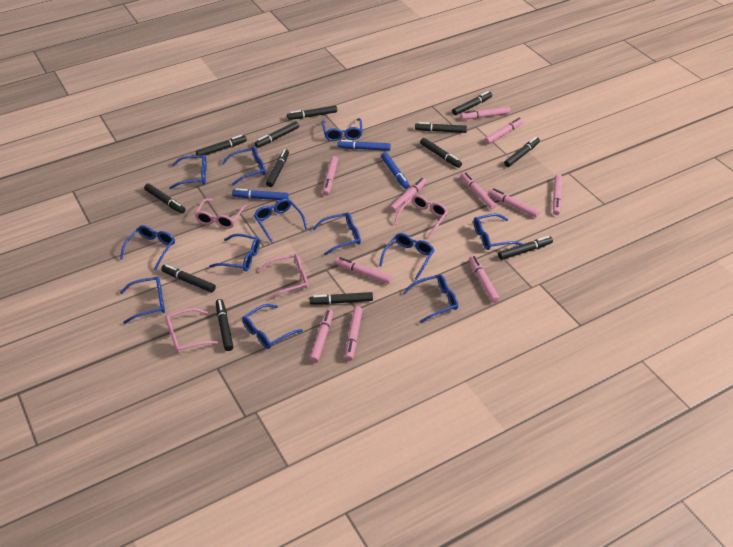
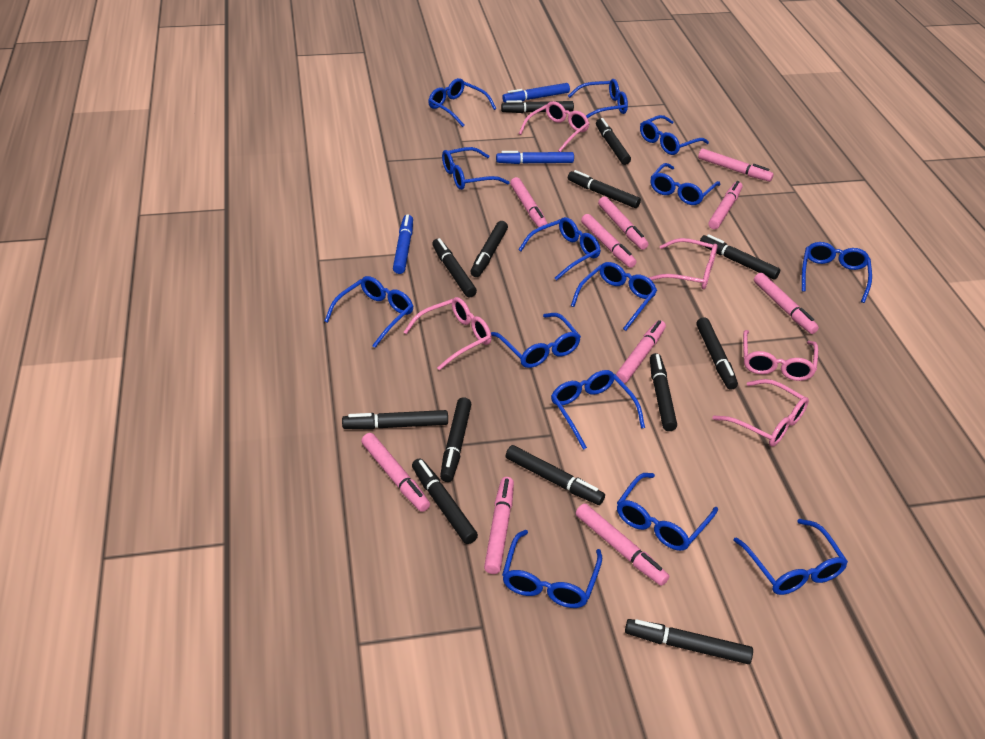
blue glasses: 12 -> 14
pink glasses: 4 -> 5
pink marker: 11 -> 10

